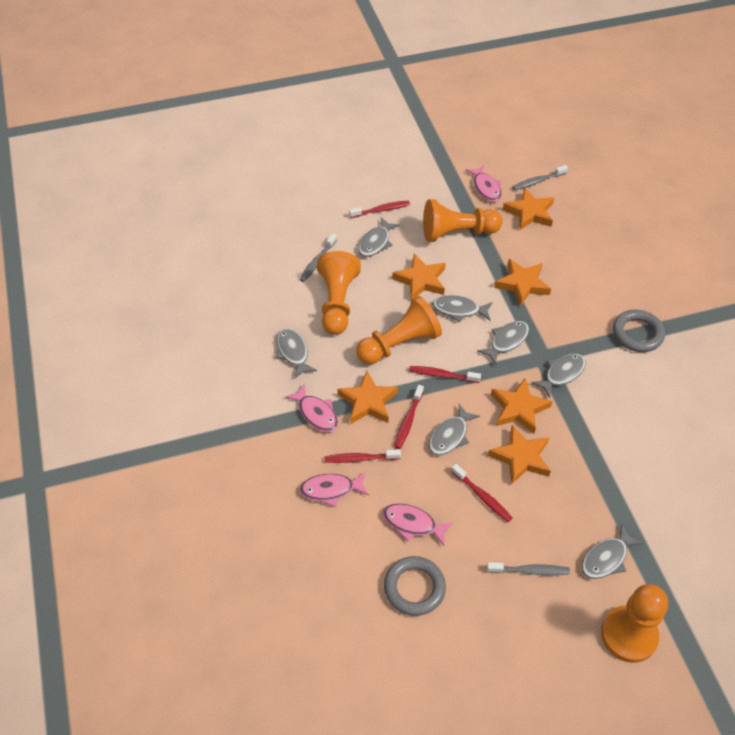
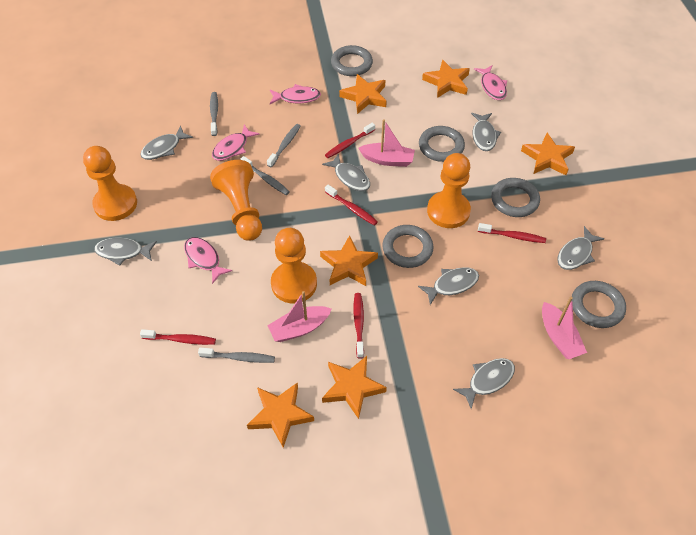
grey ring: 2 -> 5
grey toothbrush: 3 -> 4
pink boat: 0 -> 3

